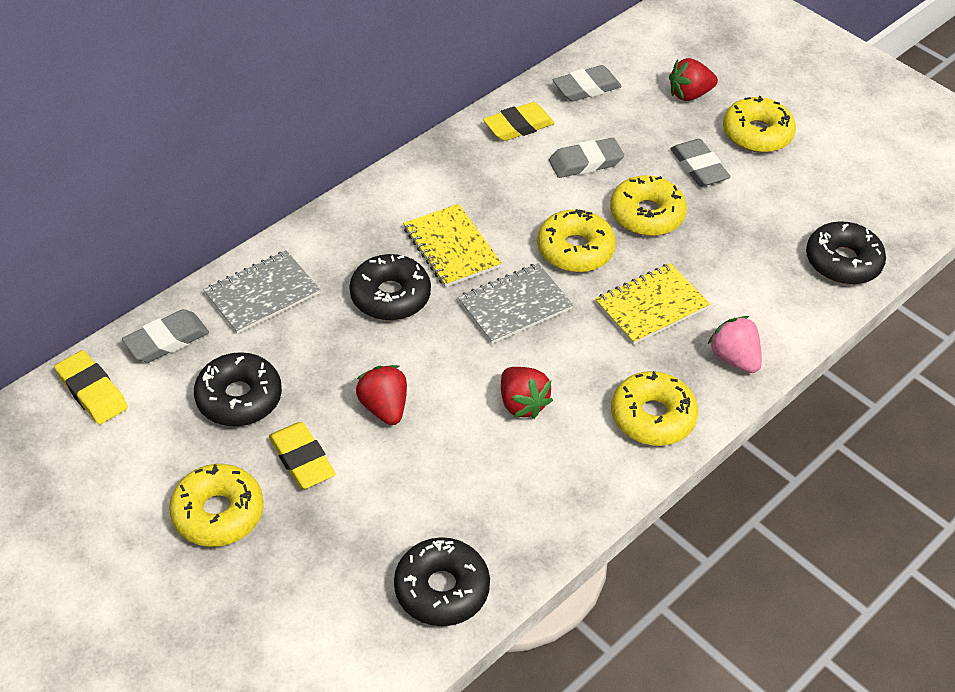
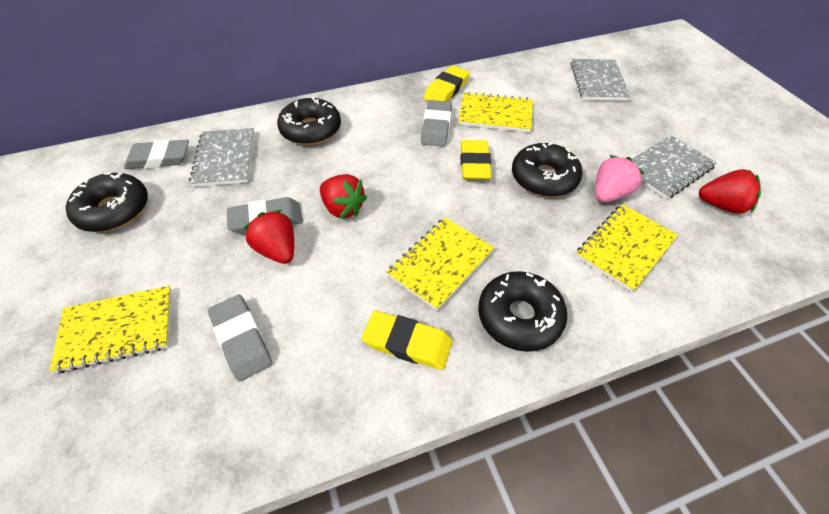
grey notebook: 2 -> 3
yellow donut: 5 -> 0
yellow notebook: 2 -> 4

